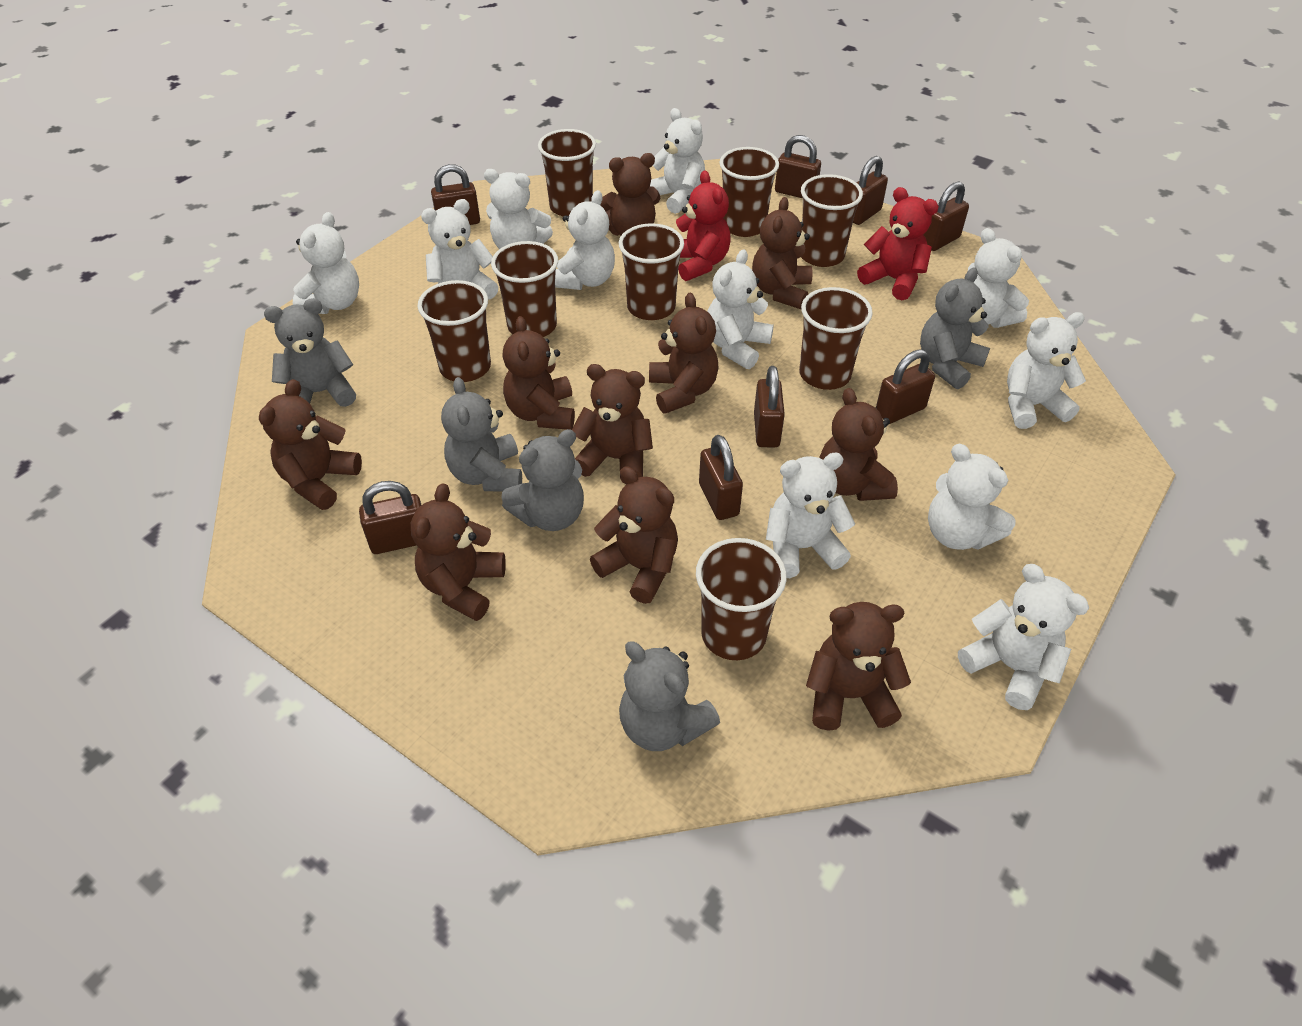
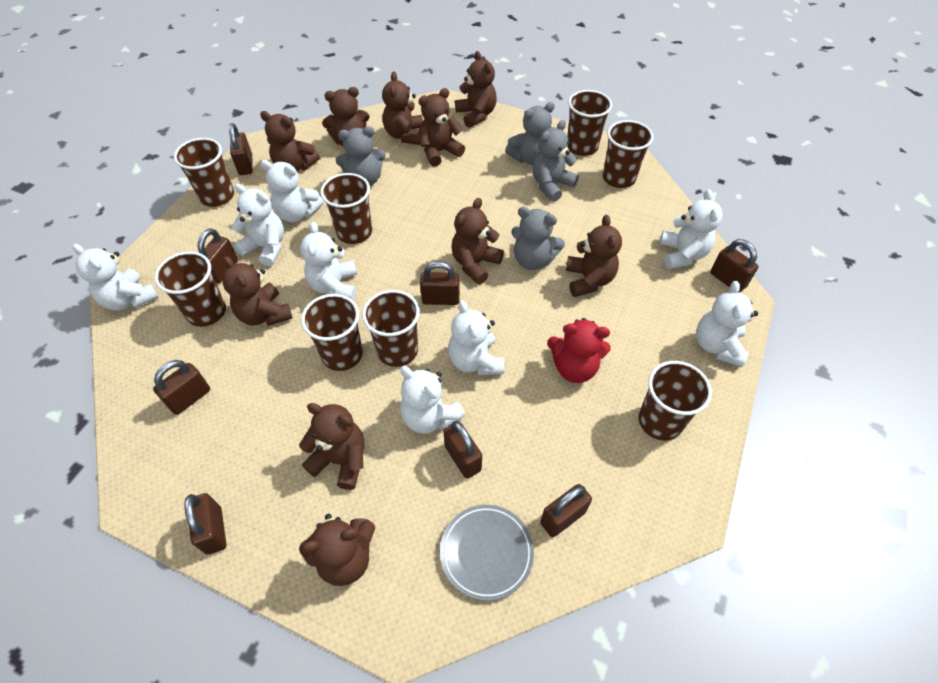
grey plate: 0 -> 1
grey teddy bear: 5 -> 4
red teddy bear: 2 -> 1
white teddy bear: 11 -> 8

